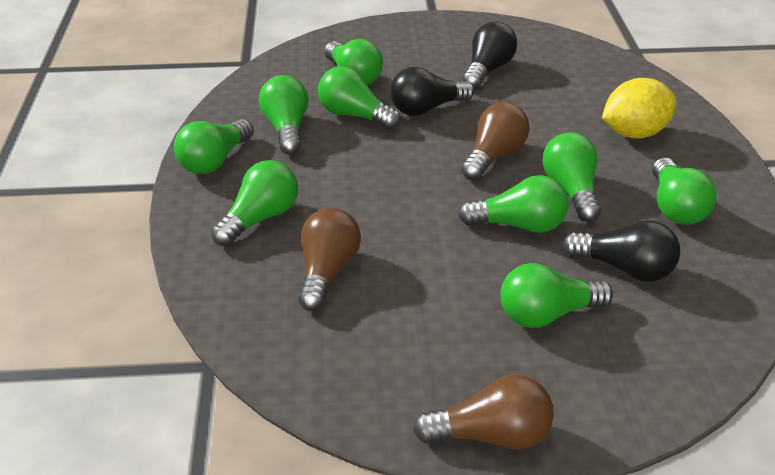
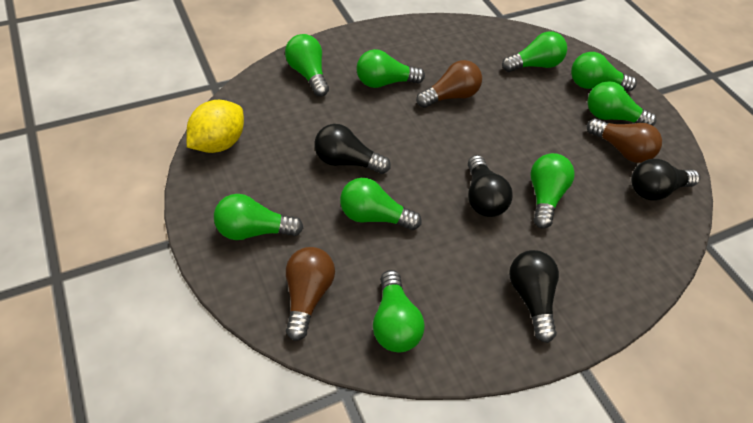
black light bulb: 3 -> 4

